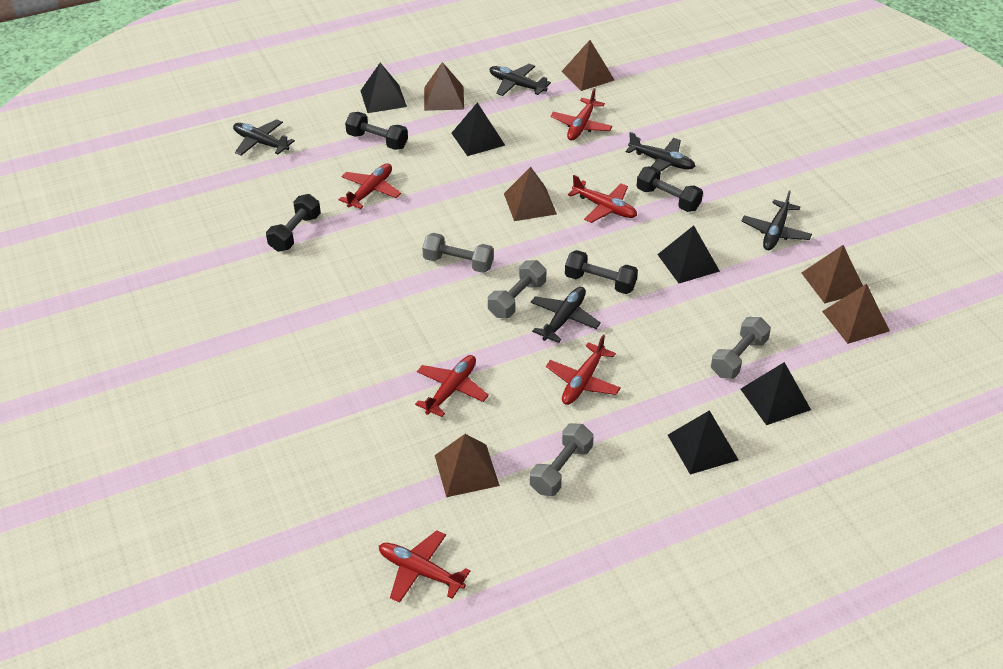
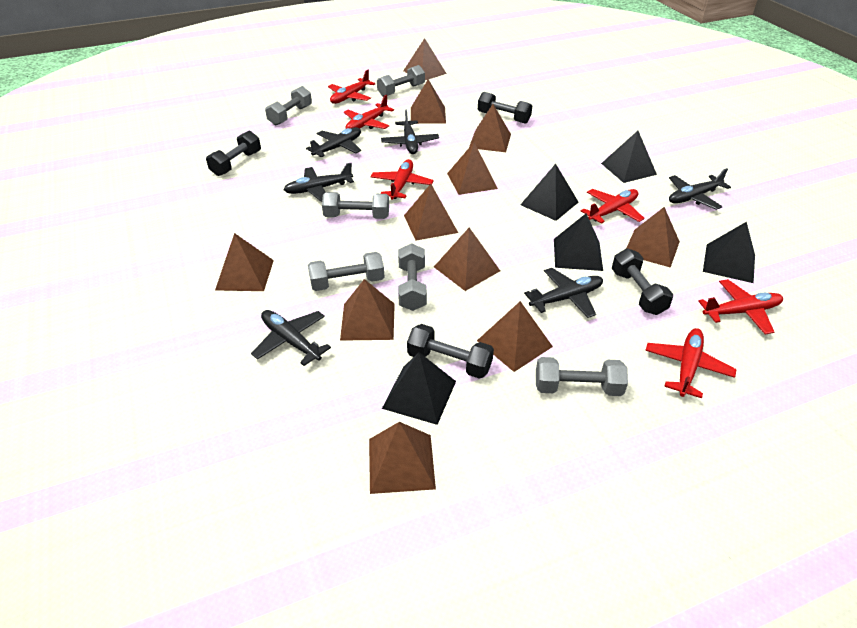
black plane: 5 -> 6
brown pyramid: 6 -> 11
grey dumbbell: 4 -> 6

